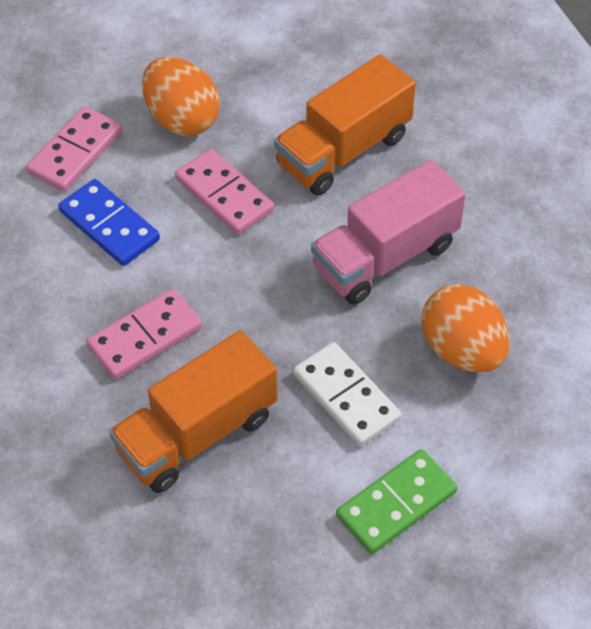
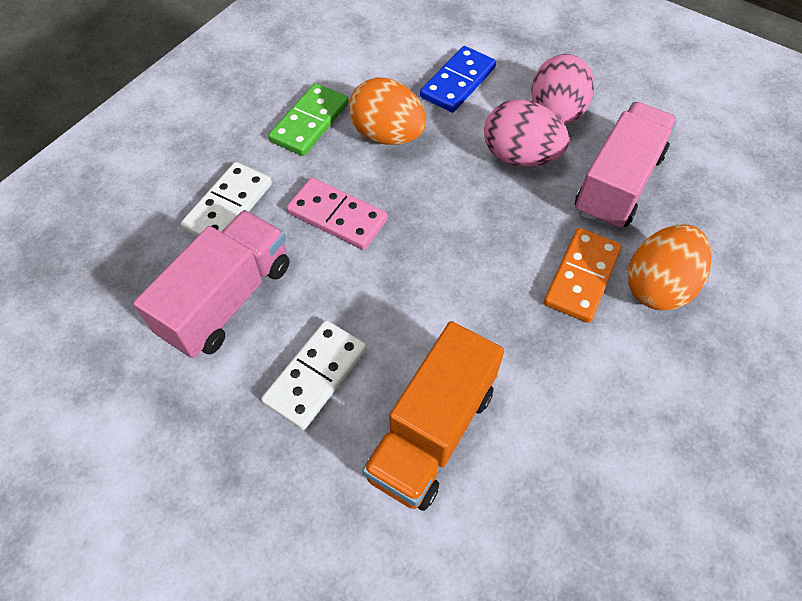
orange domino: 0 -> 1
orange truck: 2 -> 1
pink domino: 3 -> 1
pink egg: 0 -> 2
pink truck: 1 -> 2
white domino: 1 -> 2

